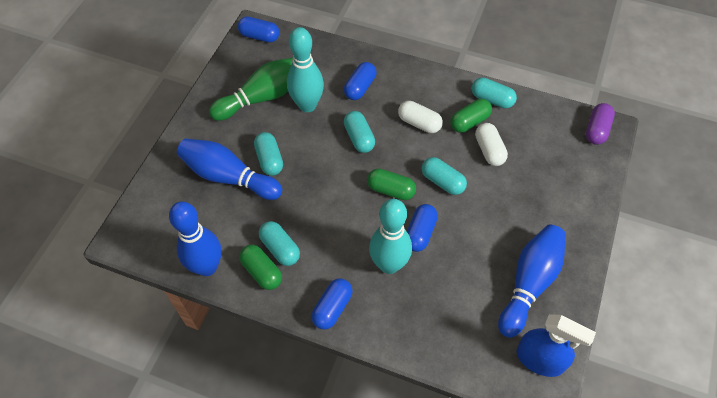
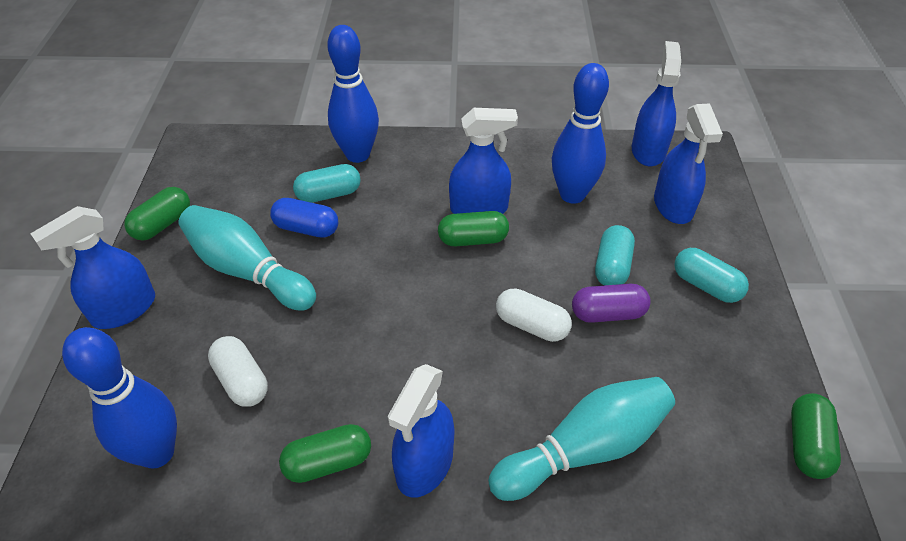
blue capsule: 4 -> 1
blue spray bottle: 1 -> 5
green bowling pin: 1 -> 0
green capsule: 3 -> 4
turquoise capsule: 5 -> 3

